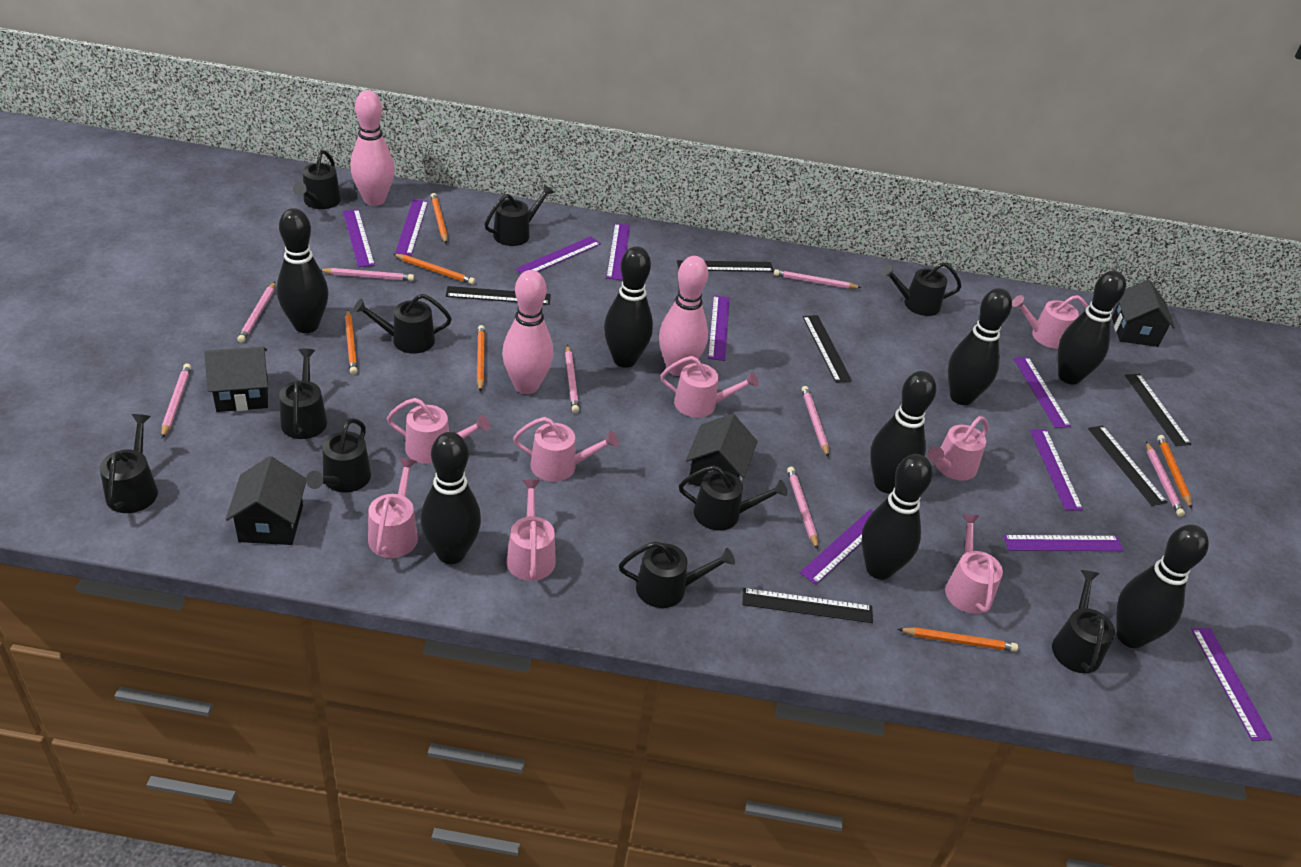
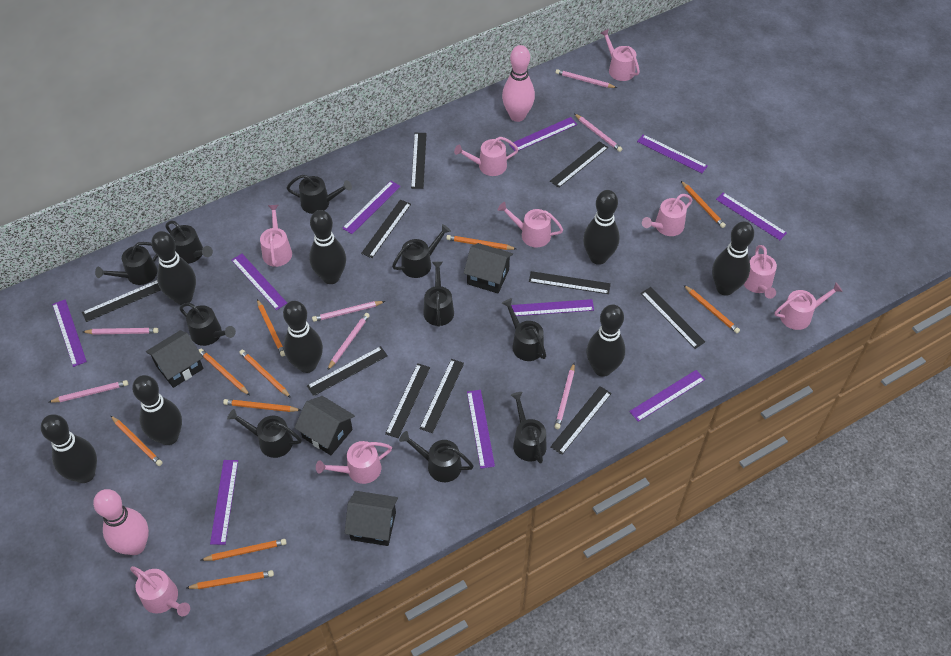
black ruler: 6 -> 10
orange pencil: 6 -> 10
pink bowling pin: 3 -> 2
pink pencil: 8 -> 7
pink watering can: 8 -> 9

